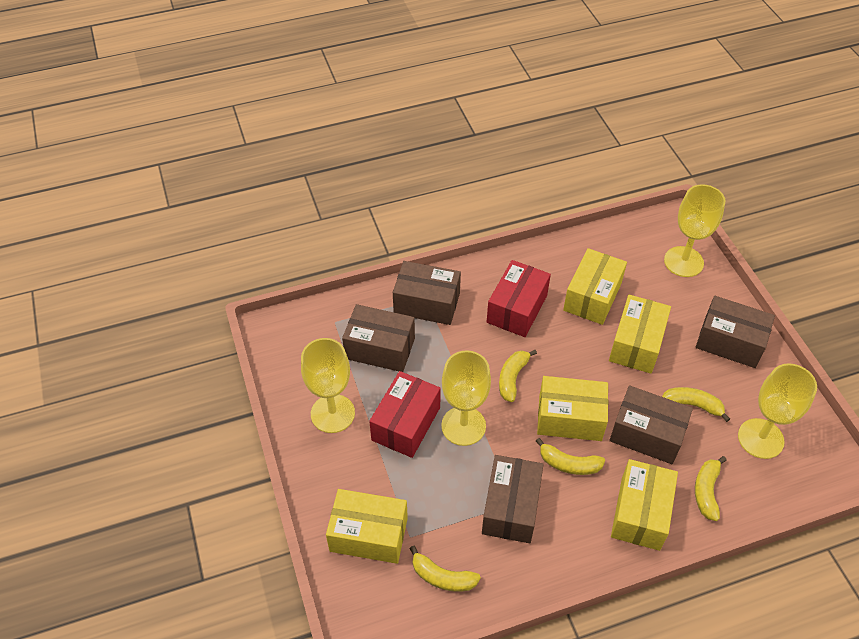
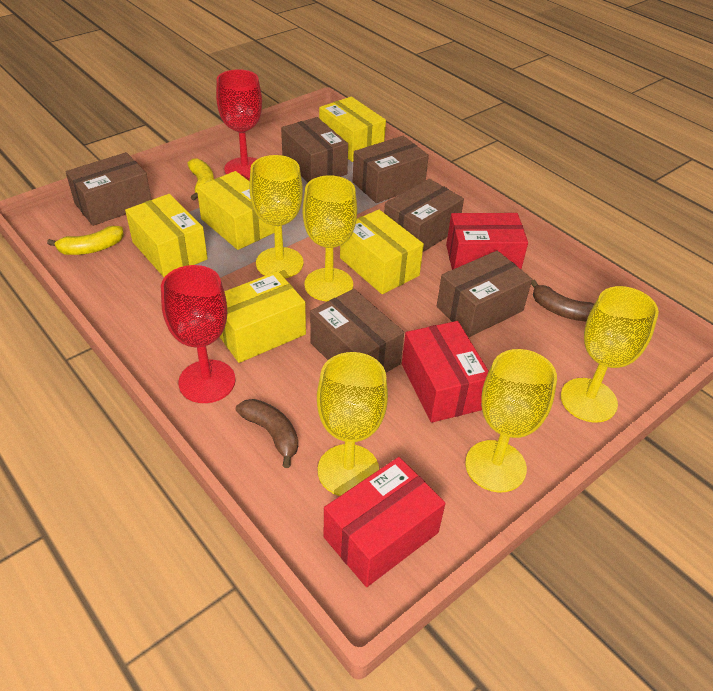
brown banana: 0 -> 2
brown box: 5 -> 6
red box: 2 -> 3
red goblet: 0 -> 2
yellow banana: 5 -> 2
yellow goblet: 4 -> 5

